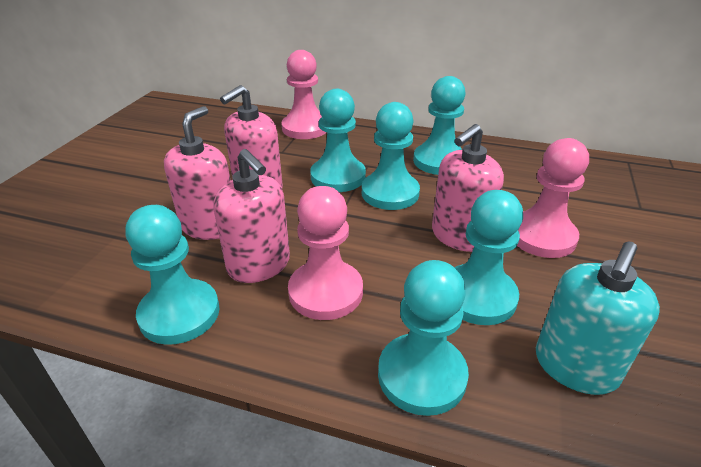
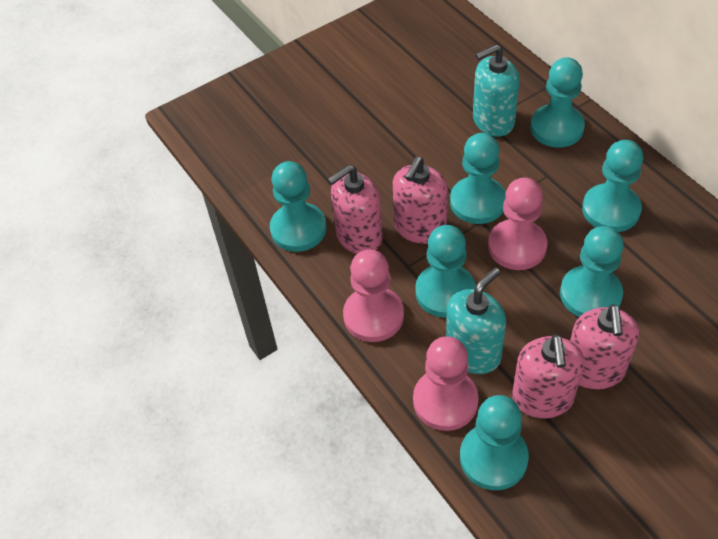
turquoise pawn: 6 -> 7
turquoise soap dispenser: 1 -> 2

